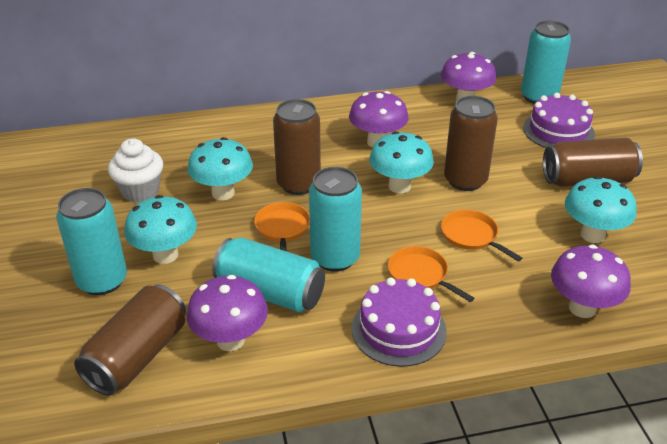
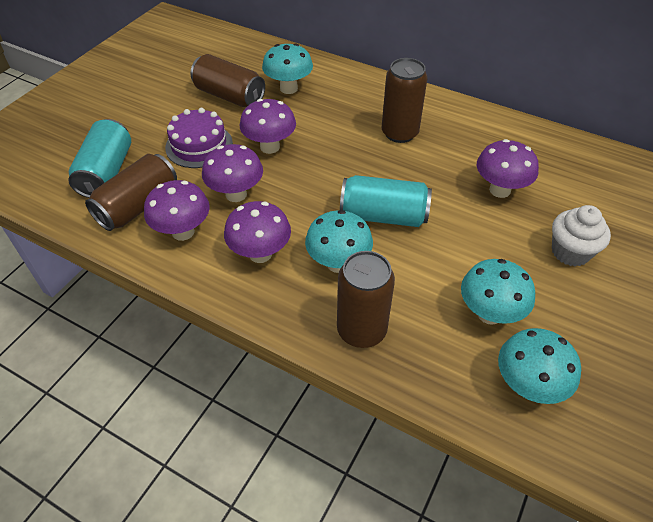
orange pan: 3 -> 0
purple cake: 2 -> 1
purple mushroom: 4 -> 5
turquoise can: 4 -> 2

